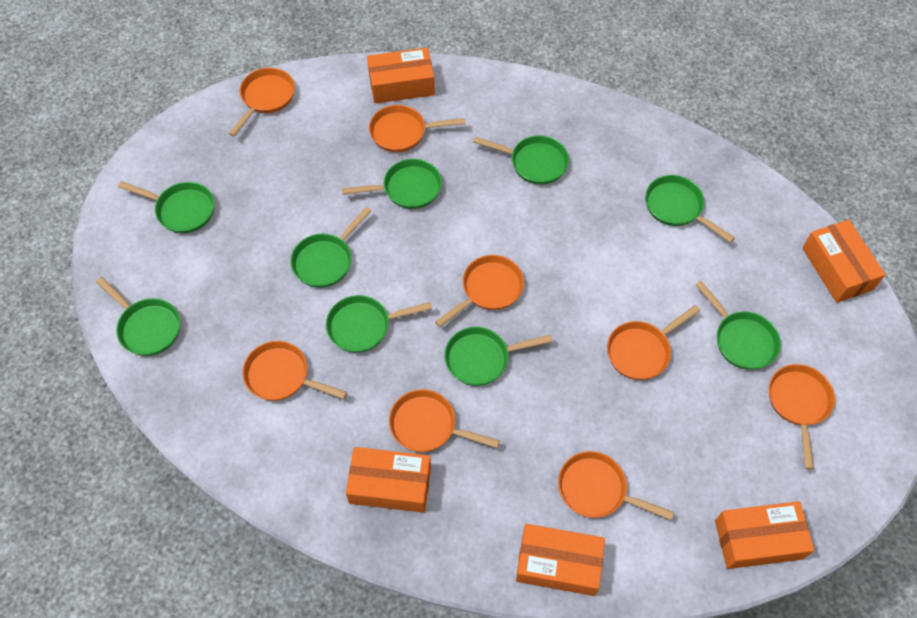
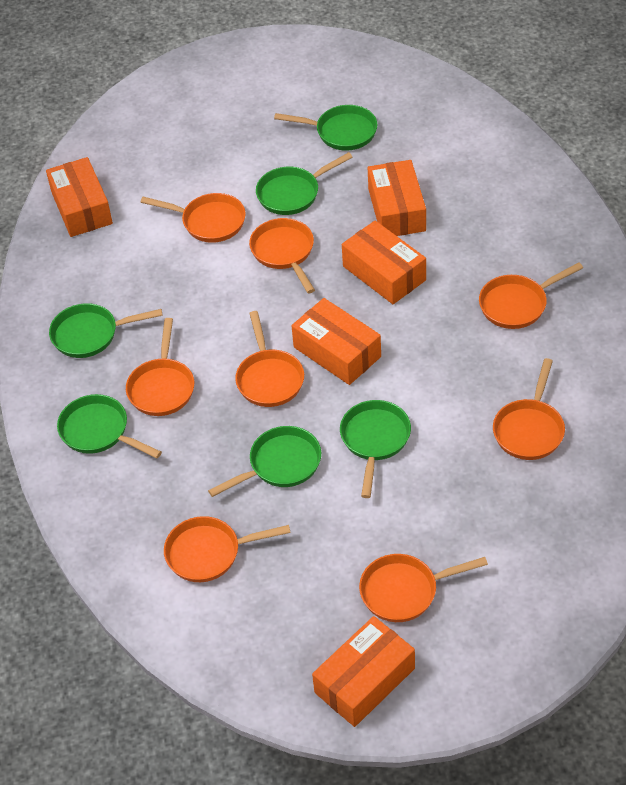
green pan: 9 -> 6

